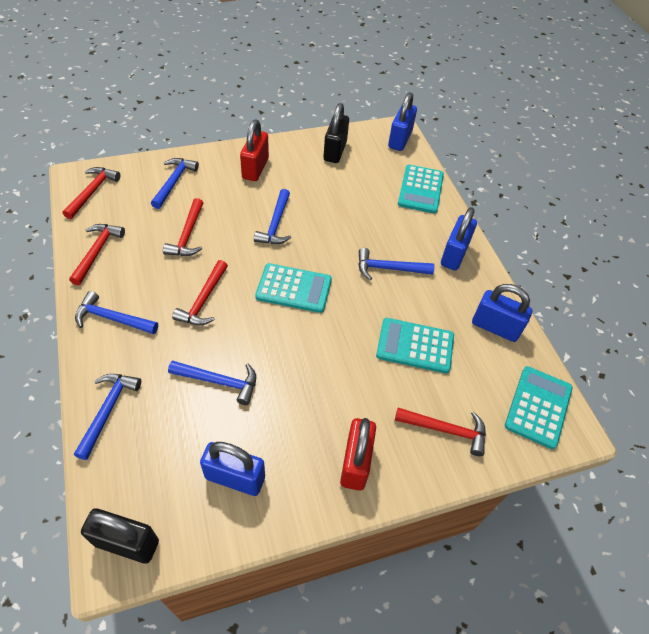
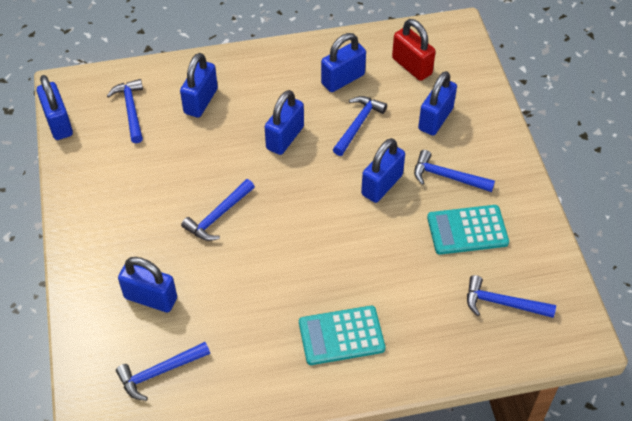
black padlock: 2 -> 0
blue padlock: 4 -> 7
red hammer: 5 -> 0
red padlock: 2 -> 1
turquoise calculator: 4 -> 2

